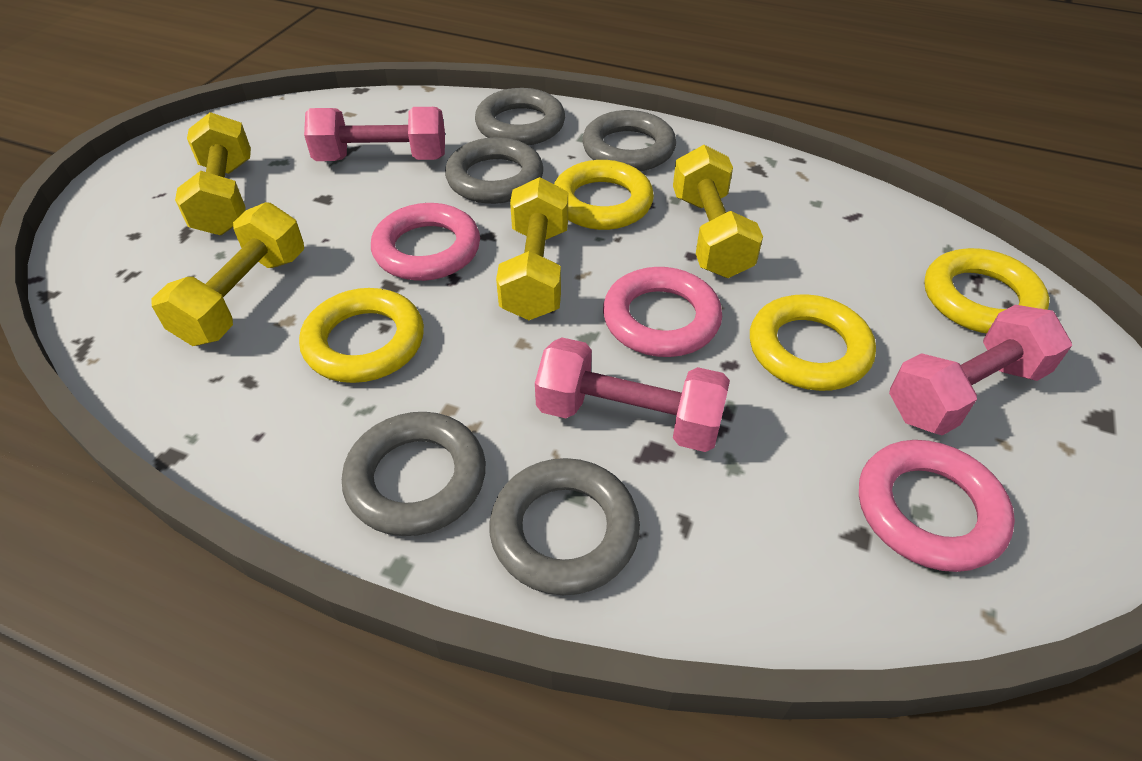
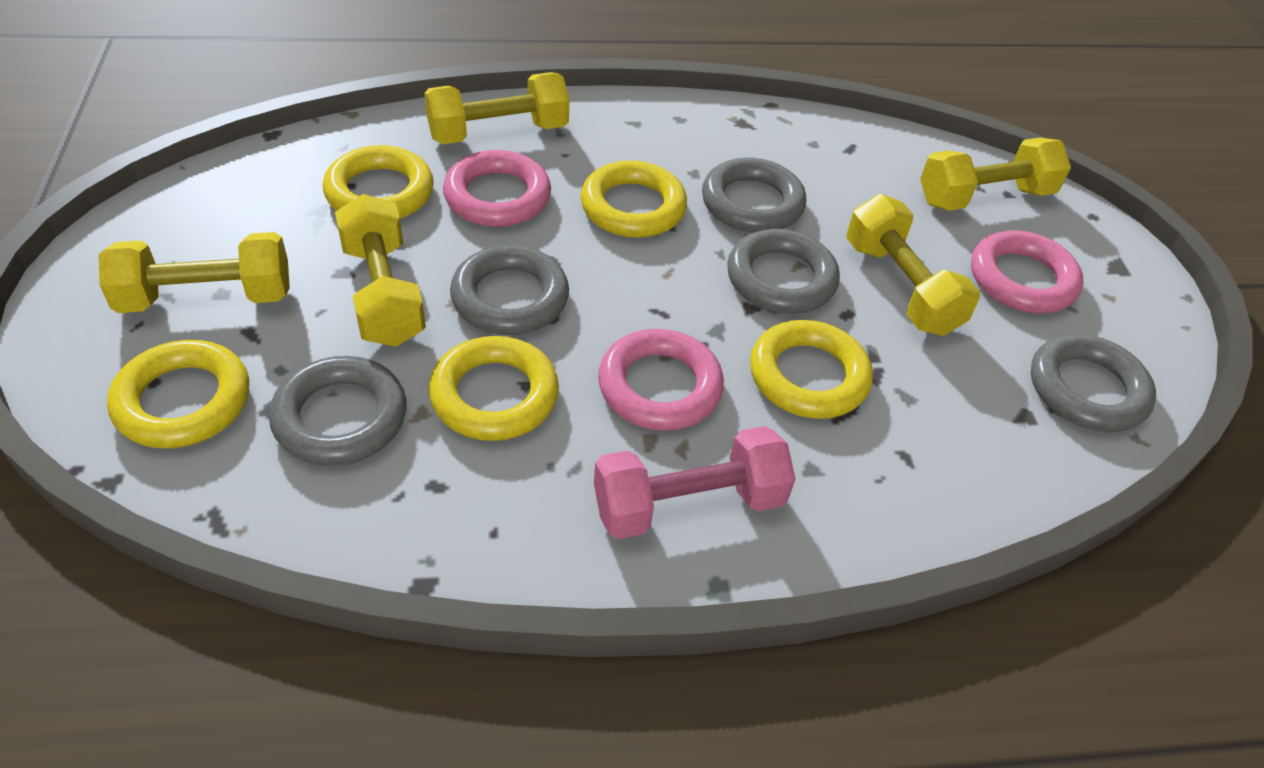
pink dumbbell: 3 -> 1
yellow dumbbell: 4 -> 5
yellow ring: 4 -> 5

